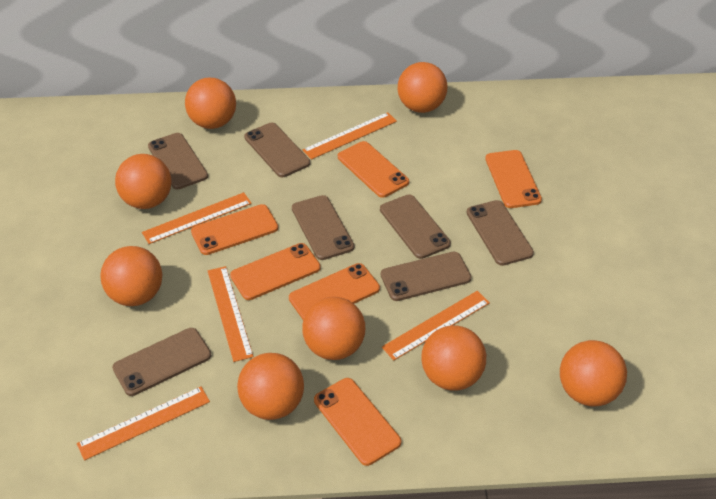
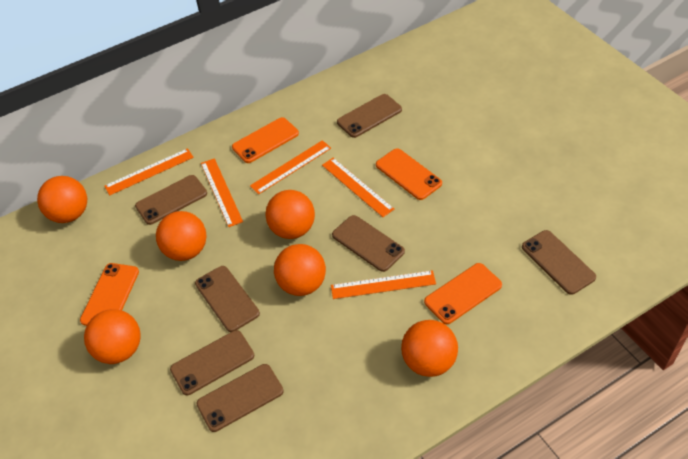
orange ball: 8 -> 6
orange phone: 6 -> 4

